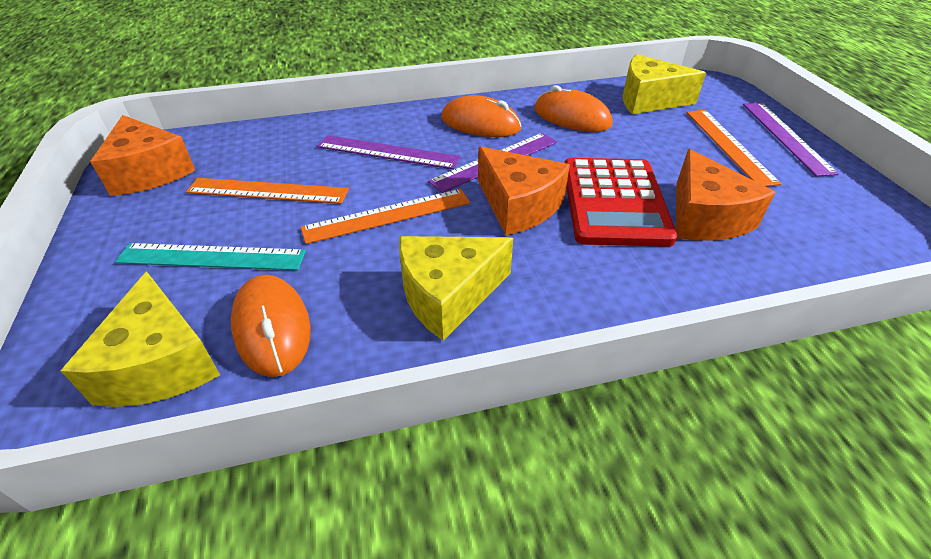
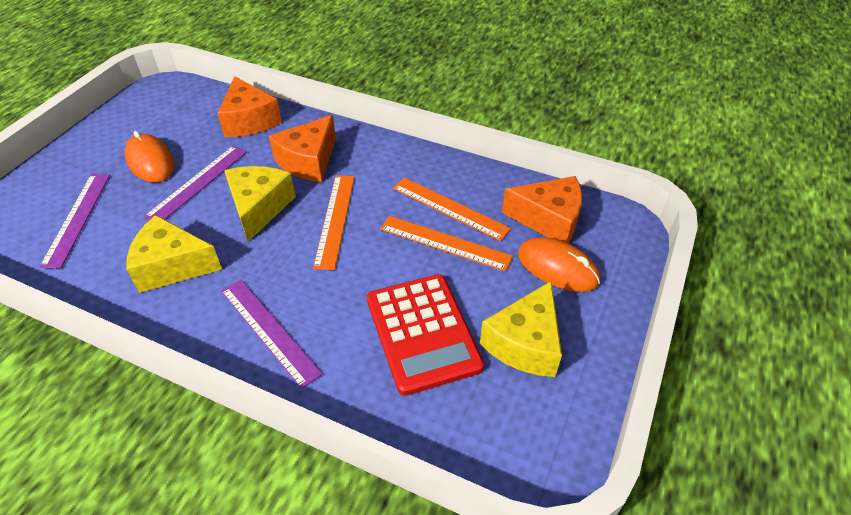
orange mouse: 3 -> 2
turquoise ruler: 1 -> 0

